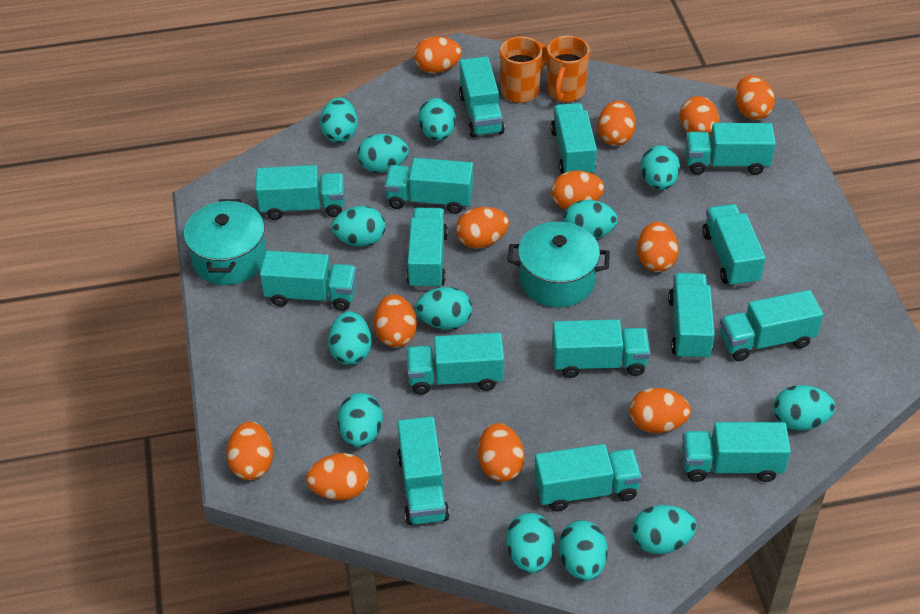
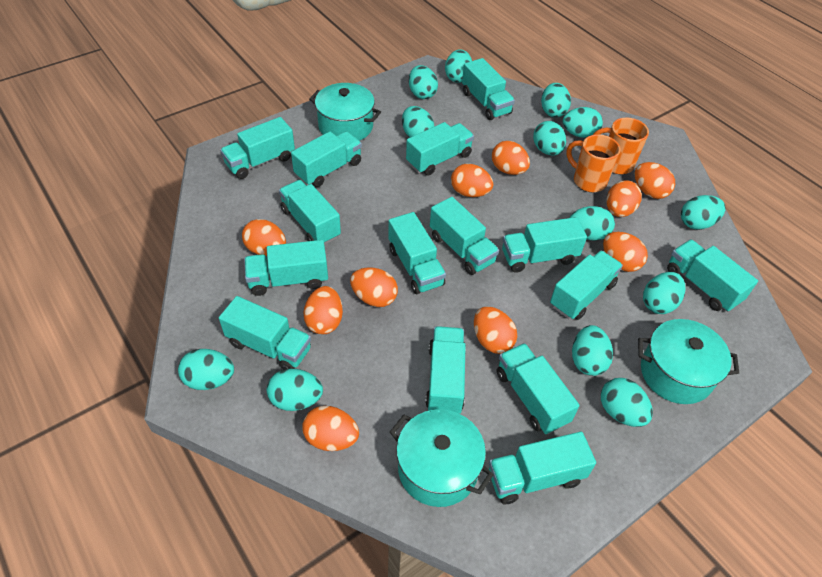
orange egg: 12 -> 10
turquoise pot: 2 -> 3

